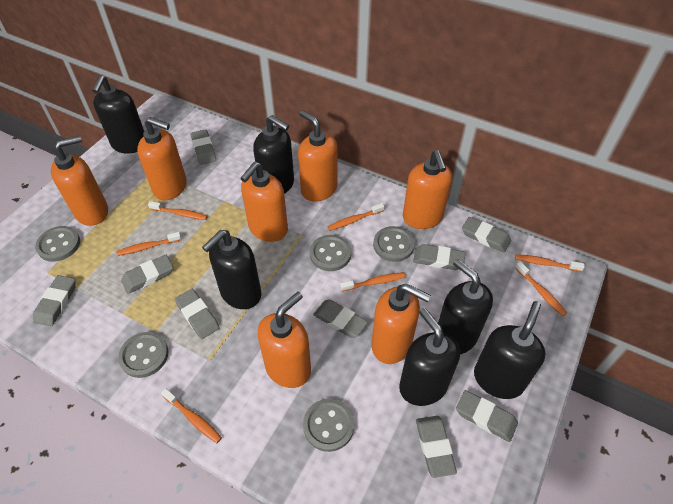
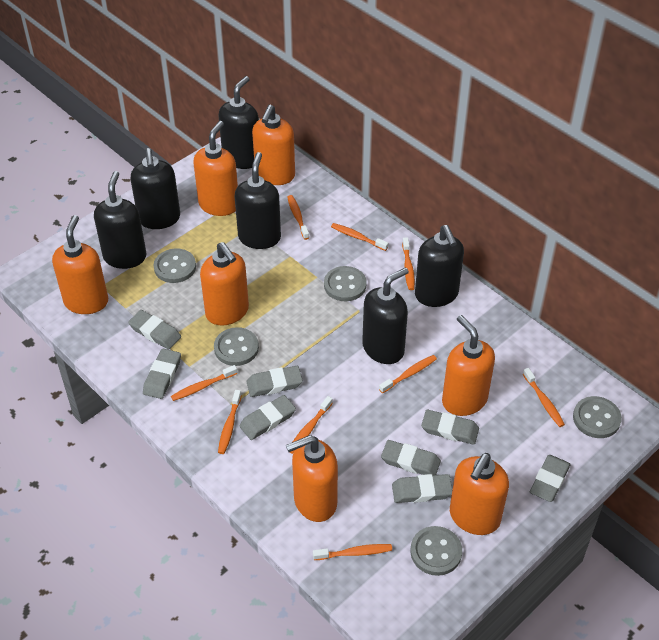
grey eraser: 9 -> 8
orange toothbrush: 7 -> 9

